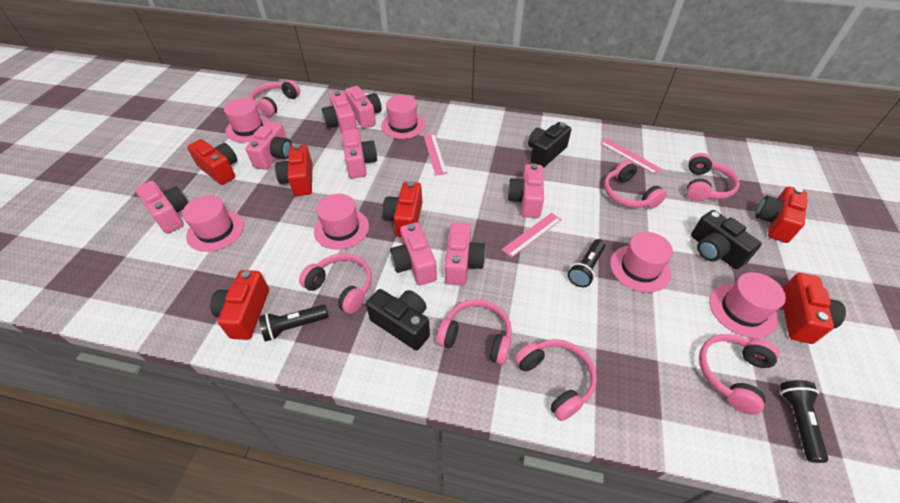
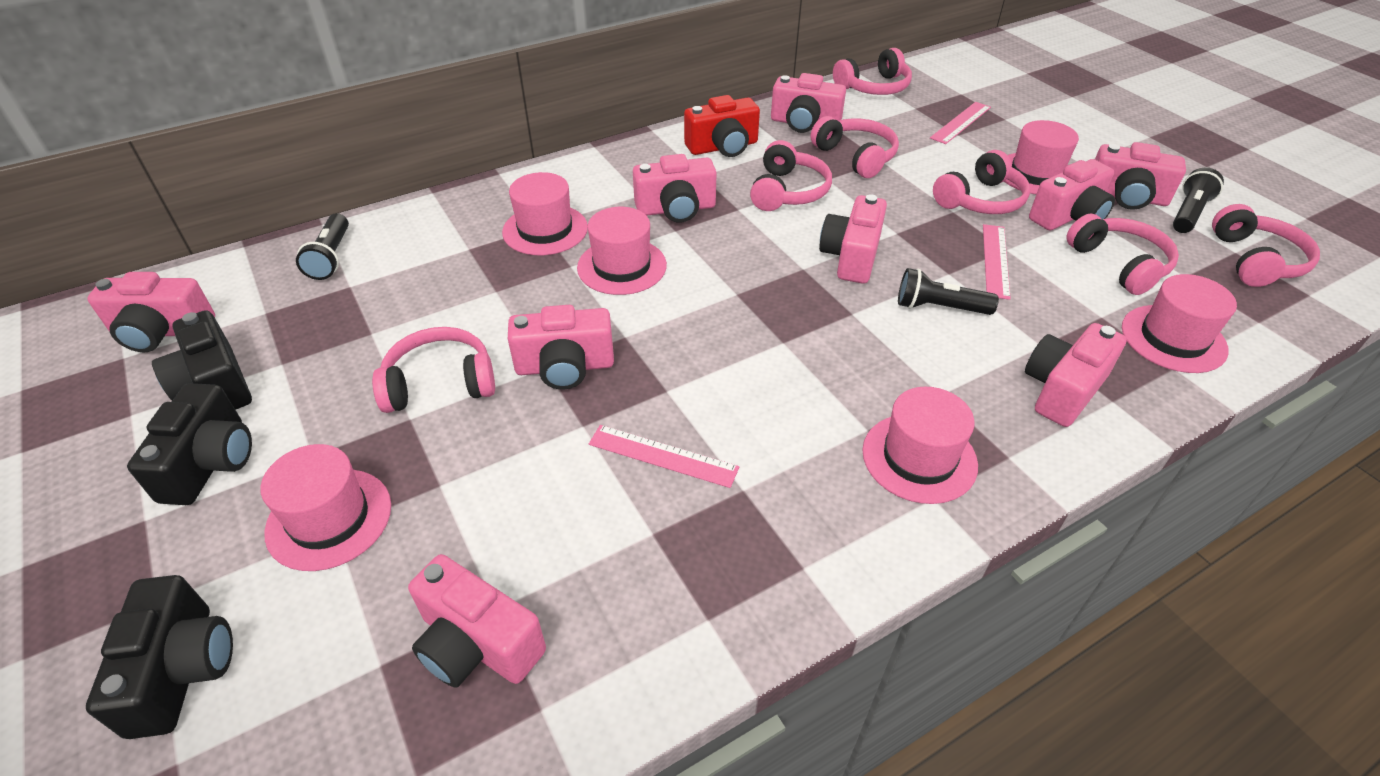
pink camera: 8 -> 9
red camera: 6 -> 1

